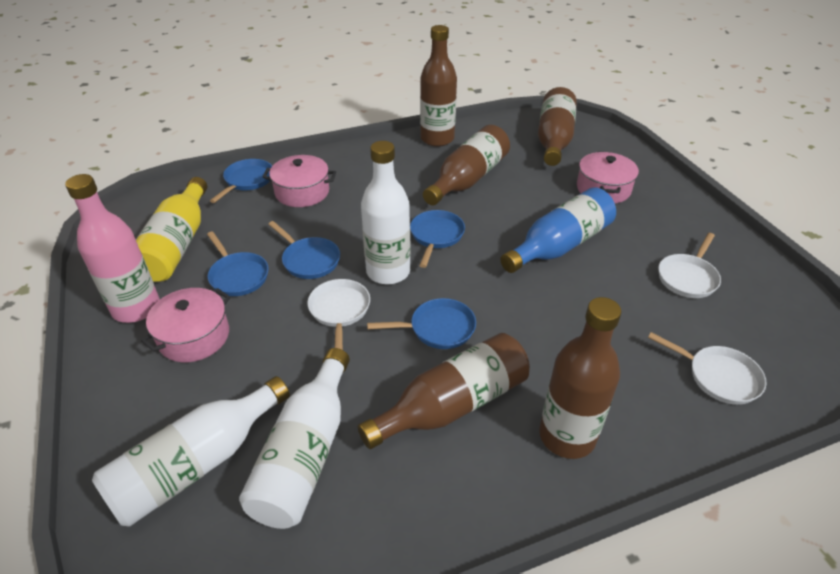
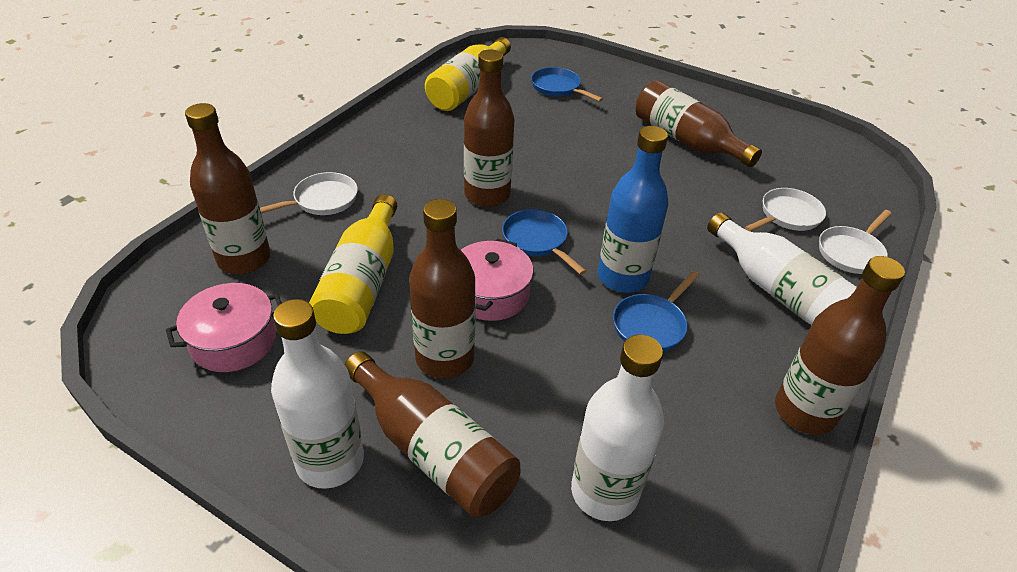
blue pan: 5 -> 3
brown bottle: 5 -> 6
pink bottle: 1 -> 0
pink pot: 3 -> 2
yellow bottle: 1 -> 2

